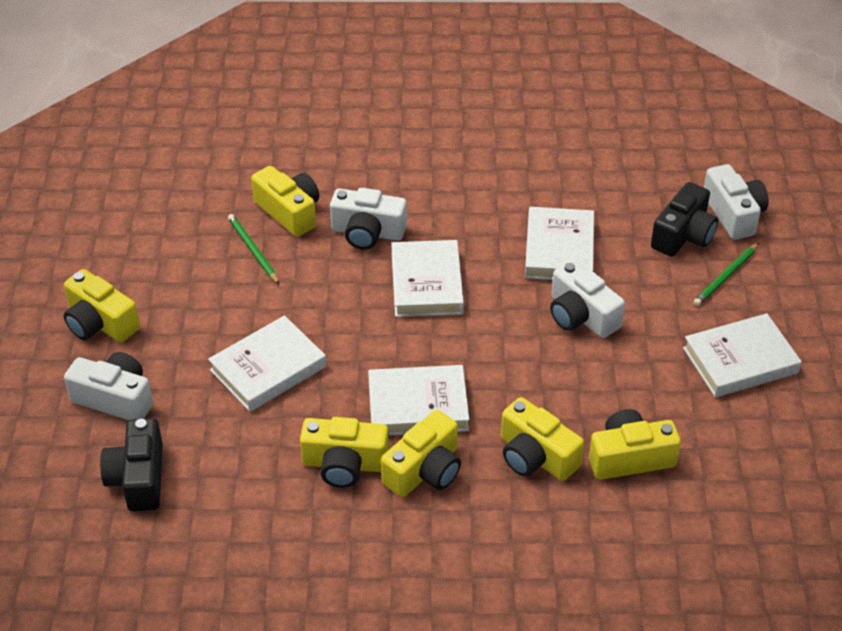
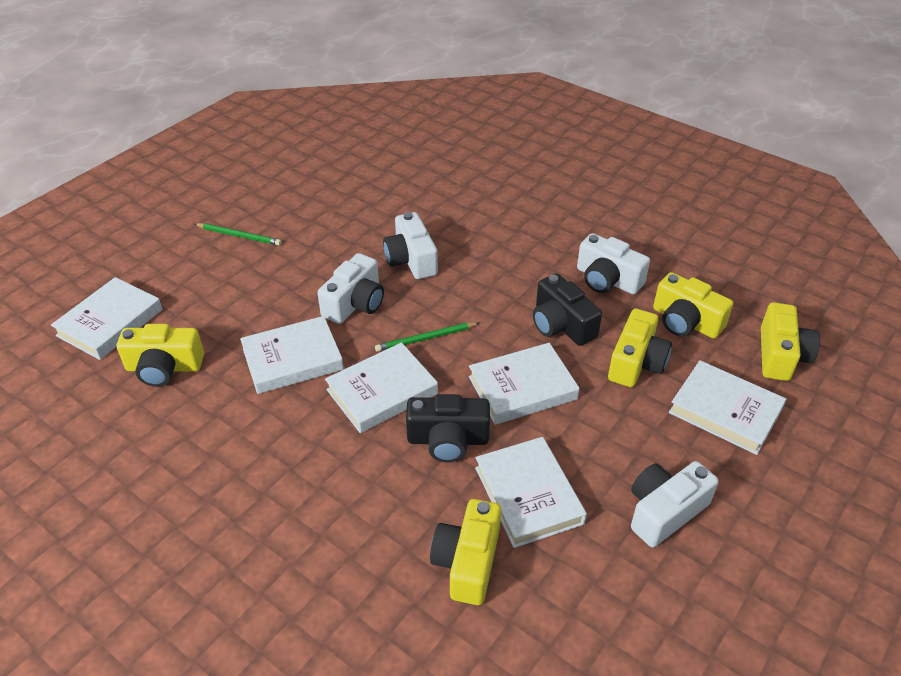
white book: 5 -> 6
yellow camera: 6 -> 5

